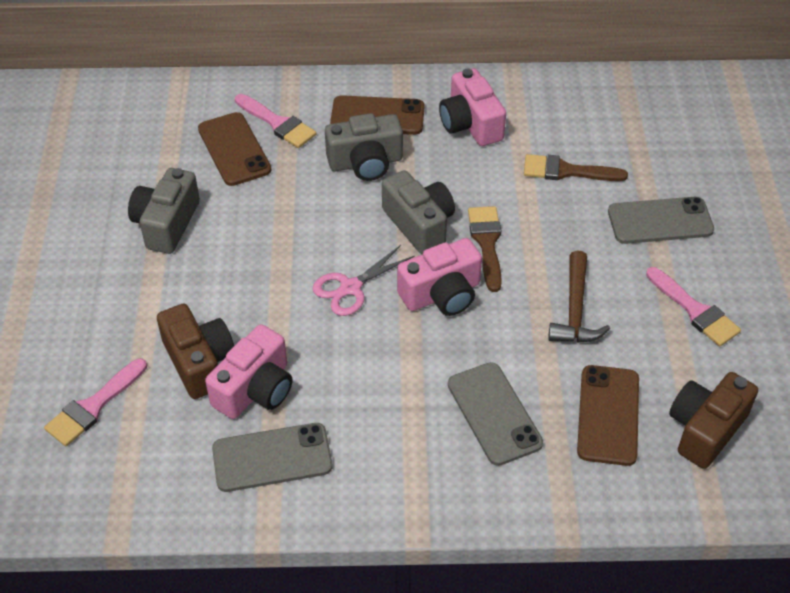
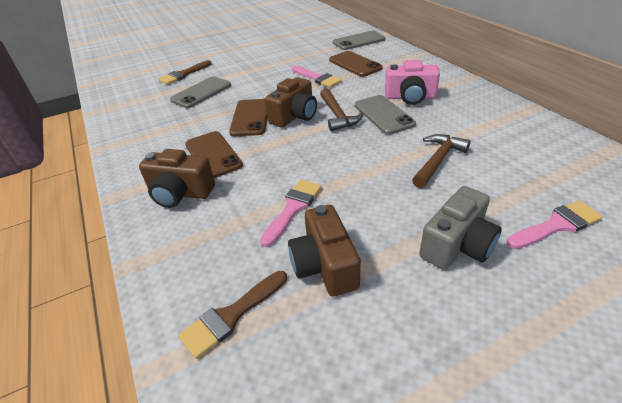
brown camera: 2 -> 3
brown hammer: 1 -> 2
grey camera: 3 -> 1
pink camera: 3 -> 1
pink scissors: 1 -> 0

